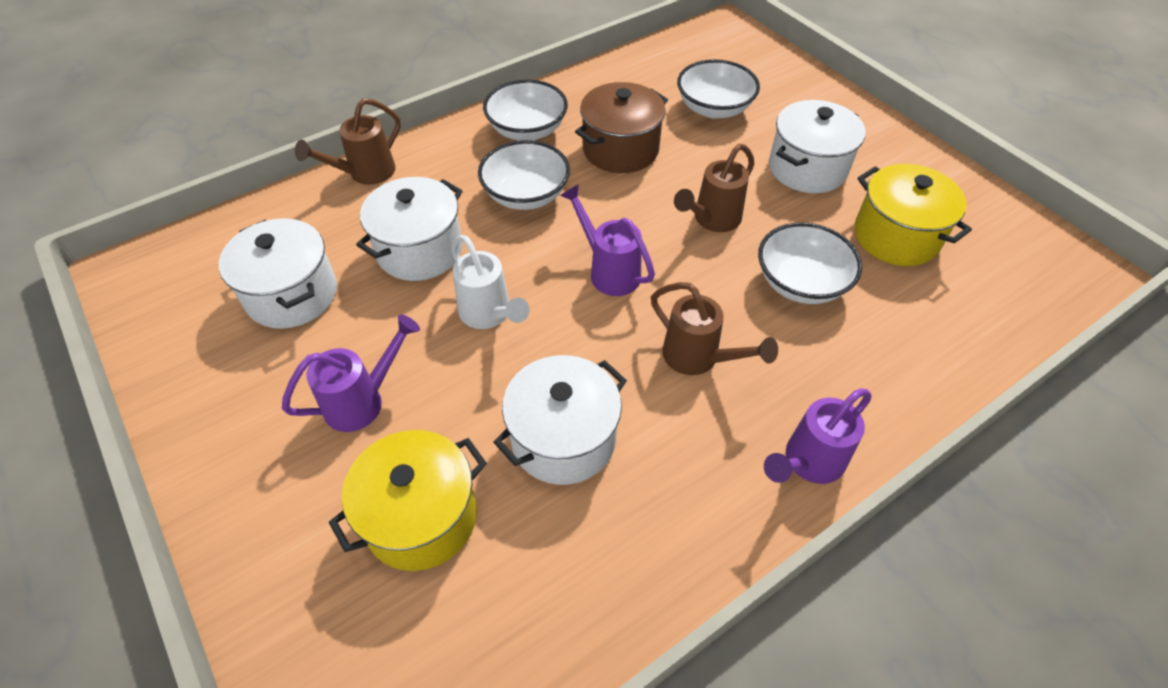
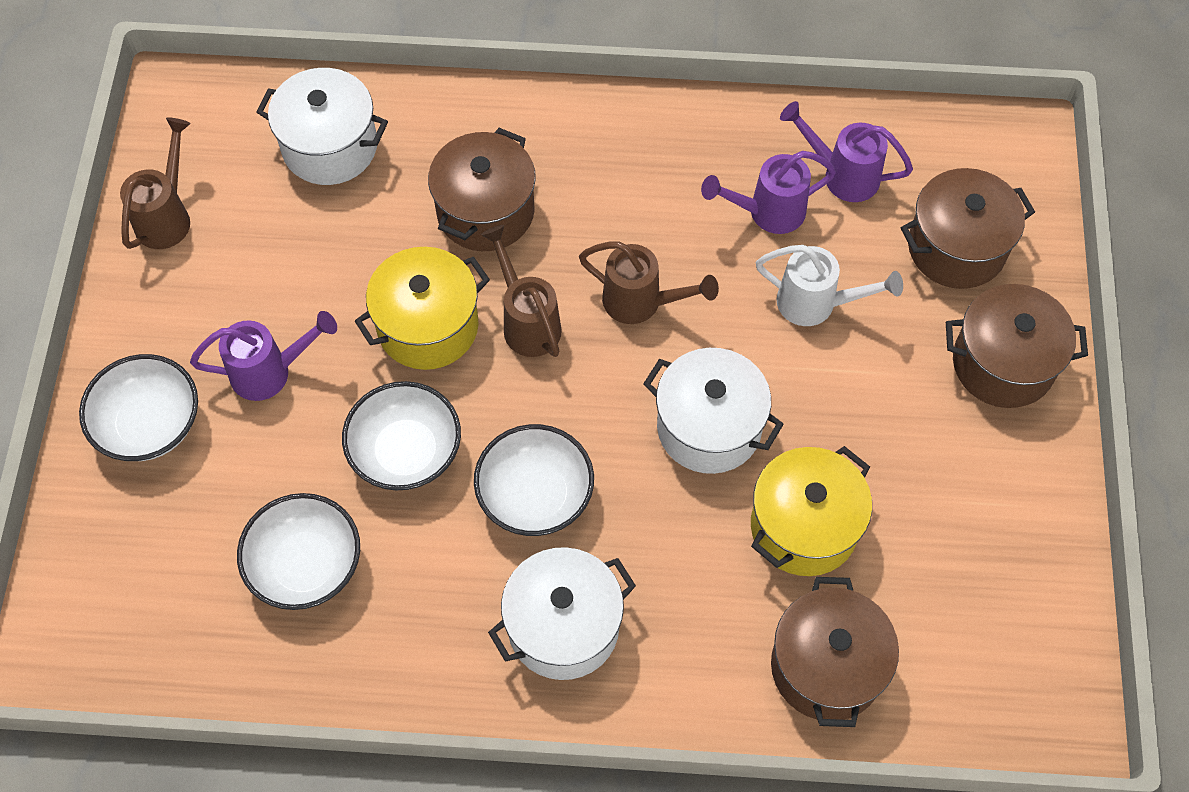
brown pot: 1 -> 4
white pot: 4 -> 3

